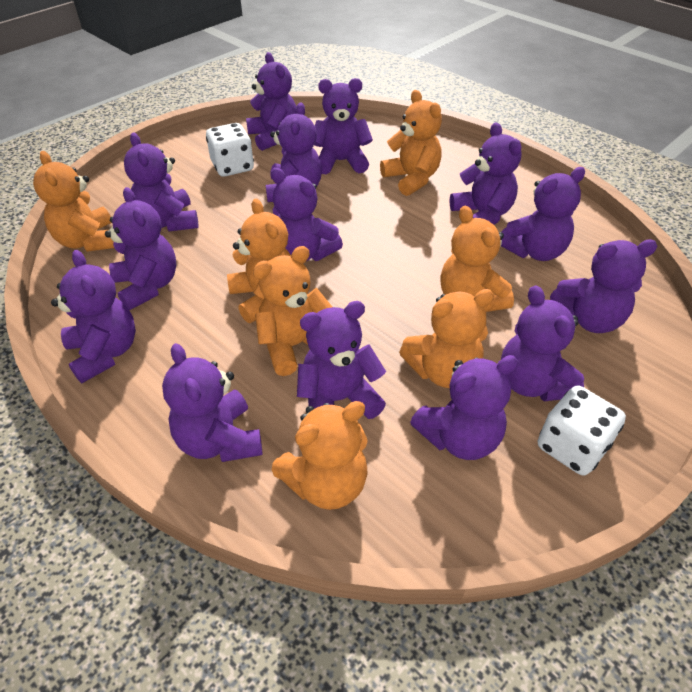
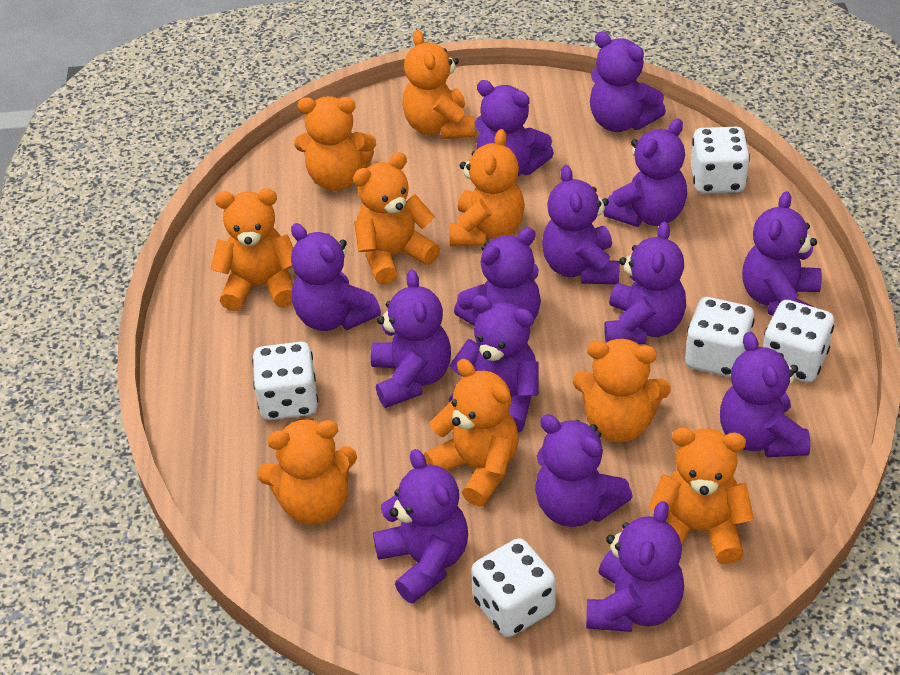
orange teddy bear: 7 -> 9
white dice: 2 -> 5

